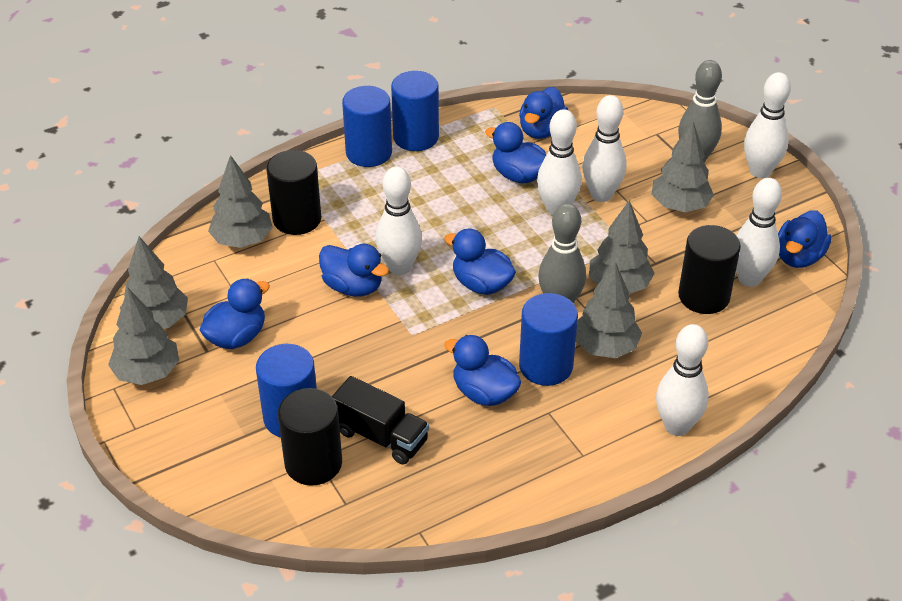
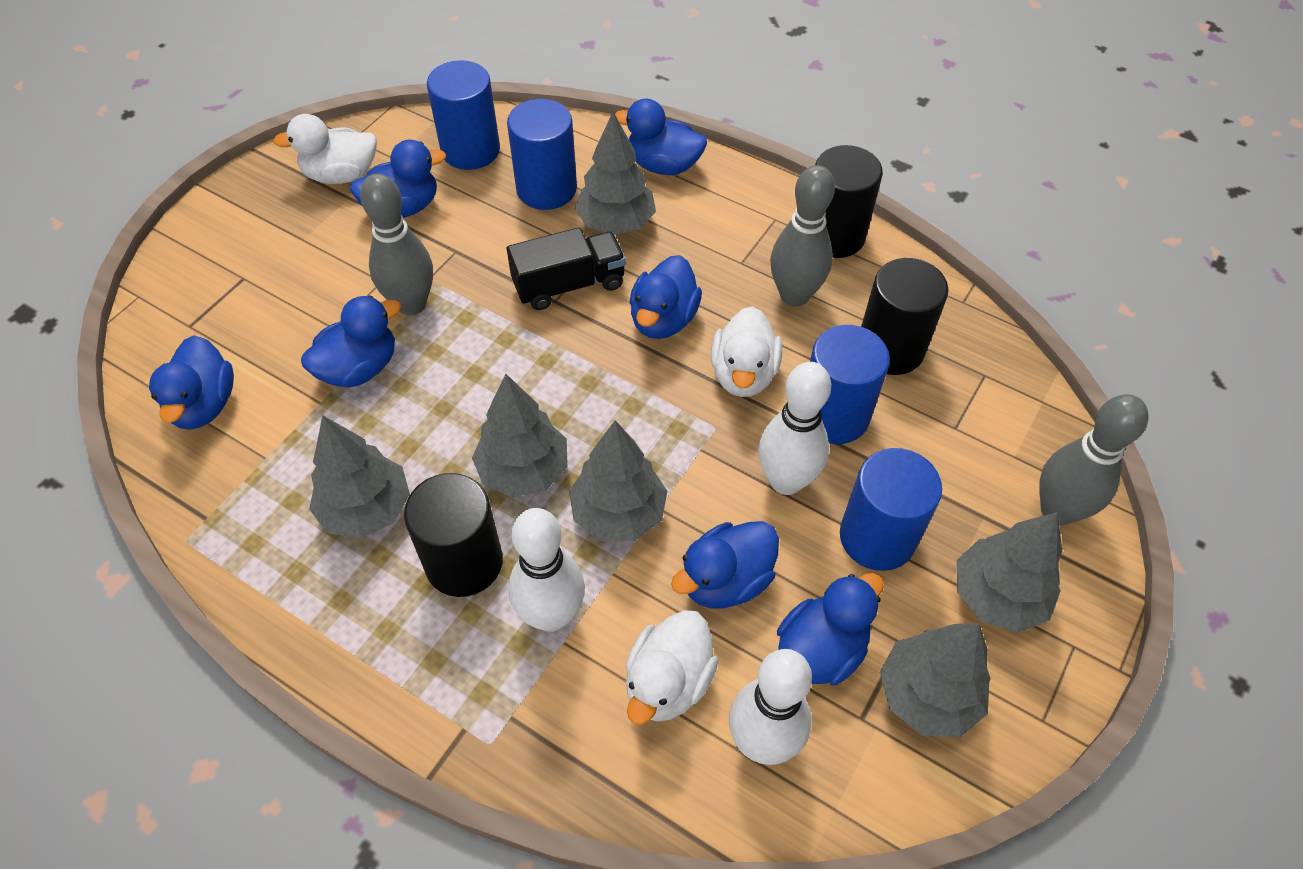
grey bowling pin: 2 -> 3
white bowling pin: 6 -> 3
white duck: 0 -> 3

